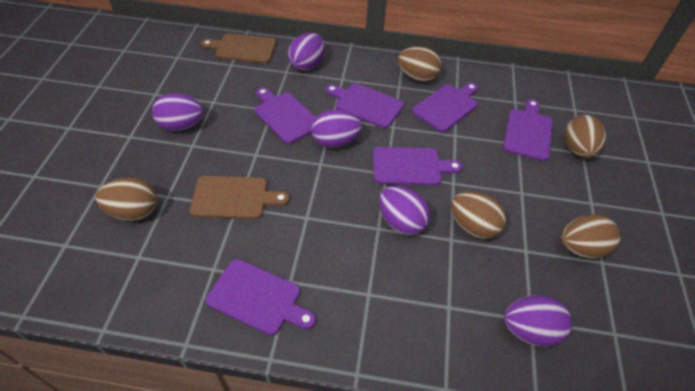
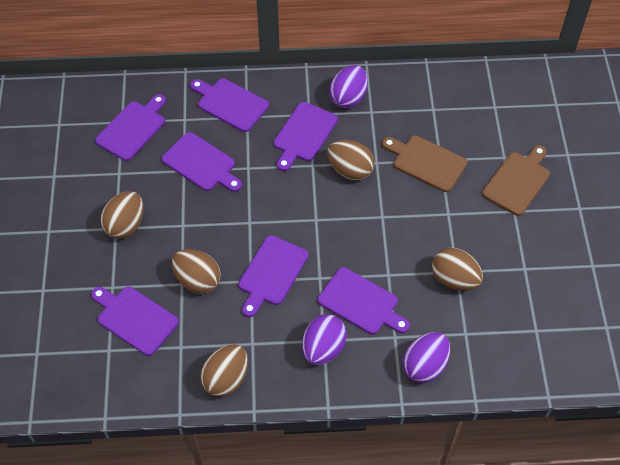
purple cutting board: 6 -> 7
purple egg: 5 -> 3

